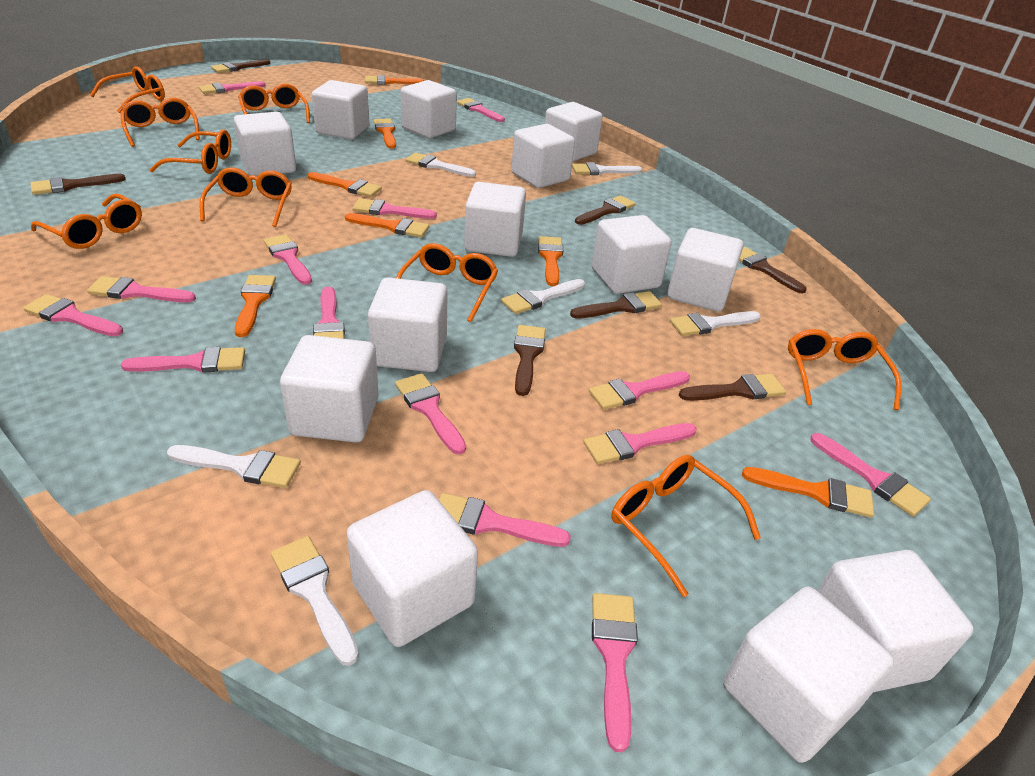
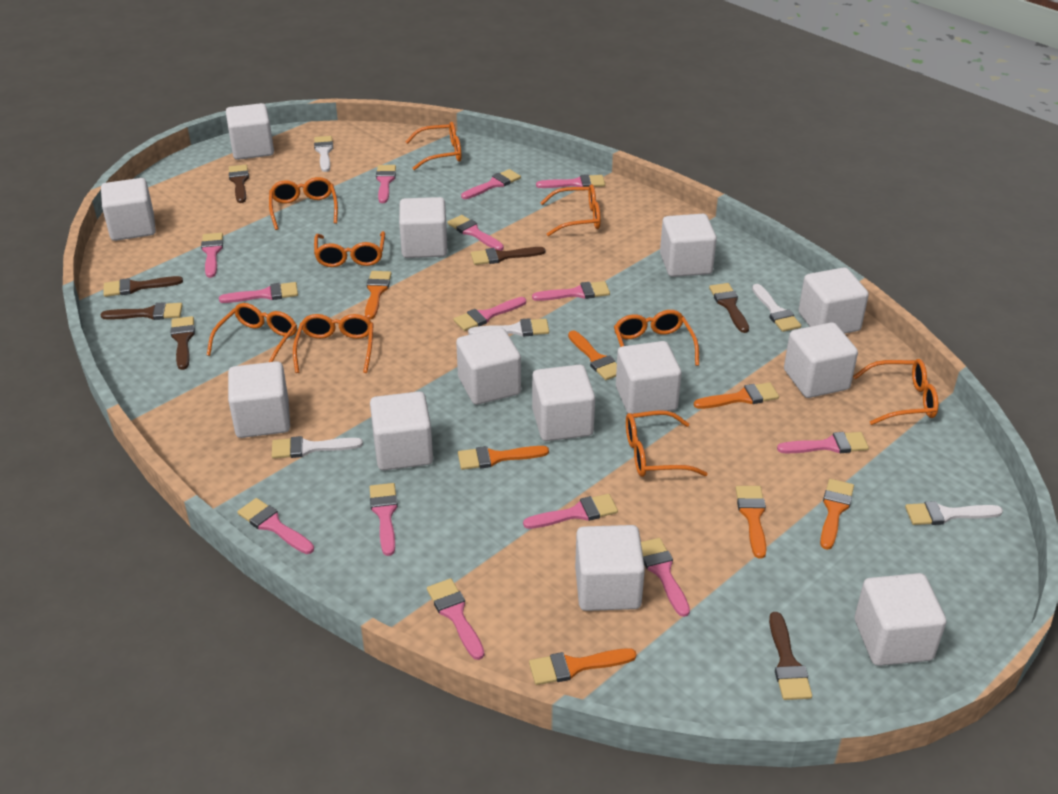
white brush: 6 -> 5

